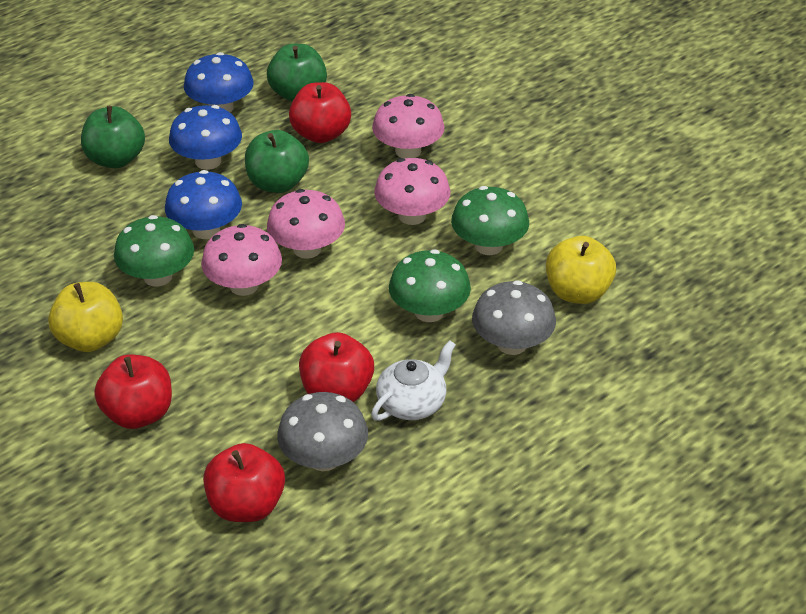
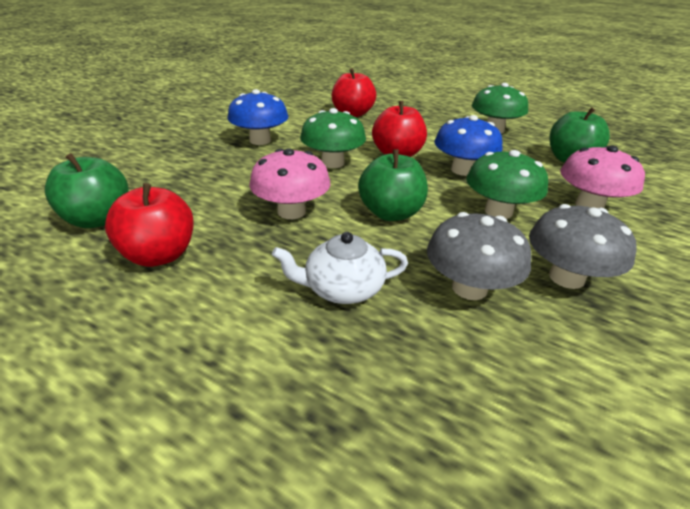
blue mushroom: 3 -> 2
pink mushroom: 4 -> 2
red apple: 4 -> 3
yellow apple: 2 -> 0

